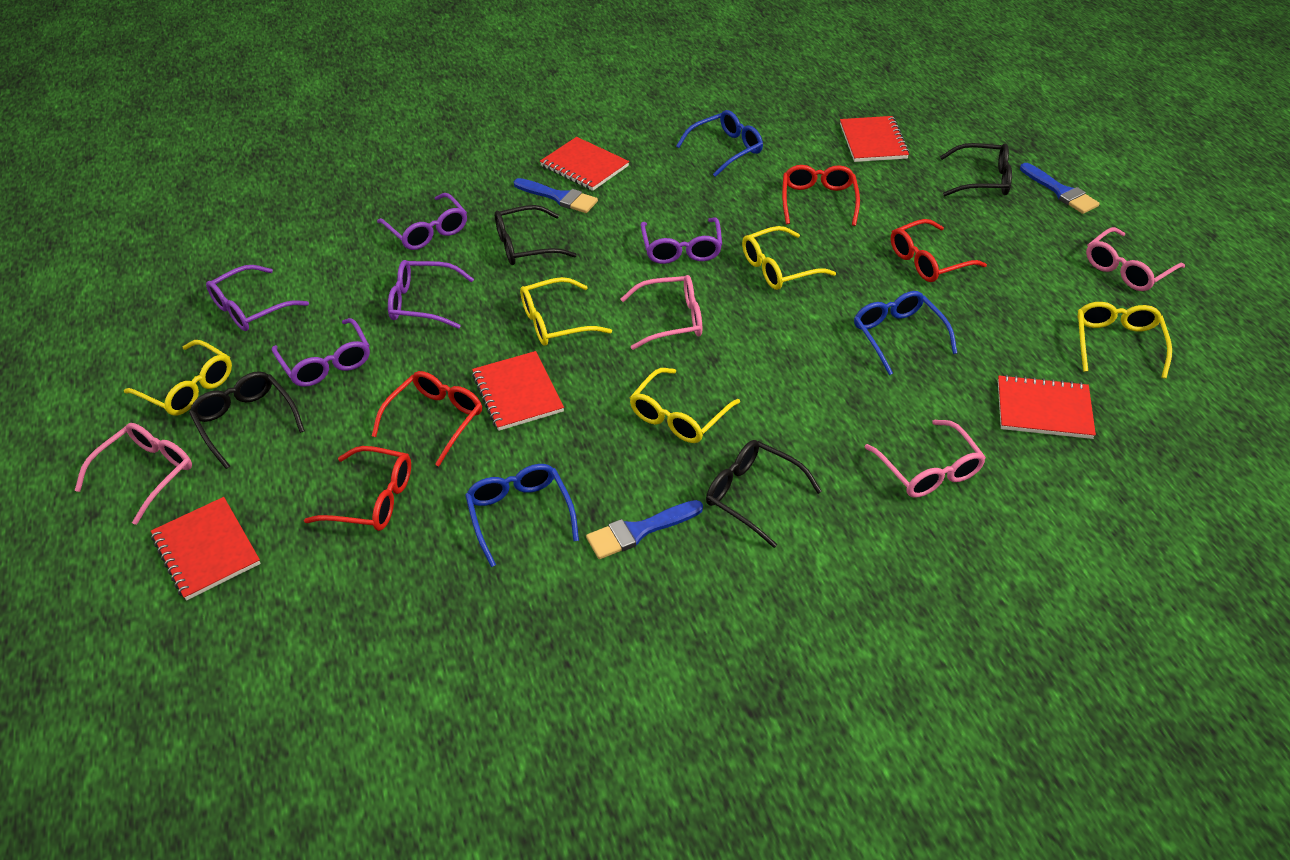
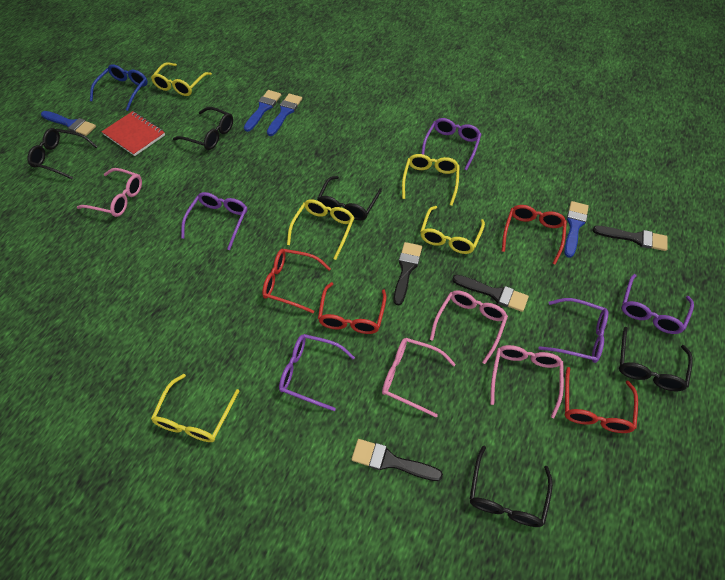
black brush: 0 -> 4
black glasses: 4 -> 5
blue brush: 3 -> 4
blue glasses: 3 -> 1
red notebook: 5 -> 1

